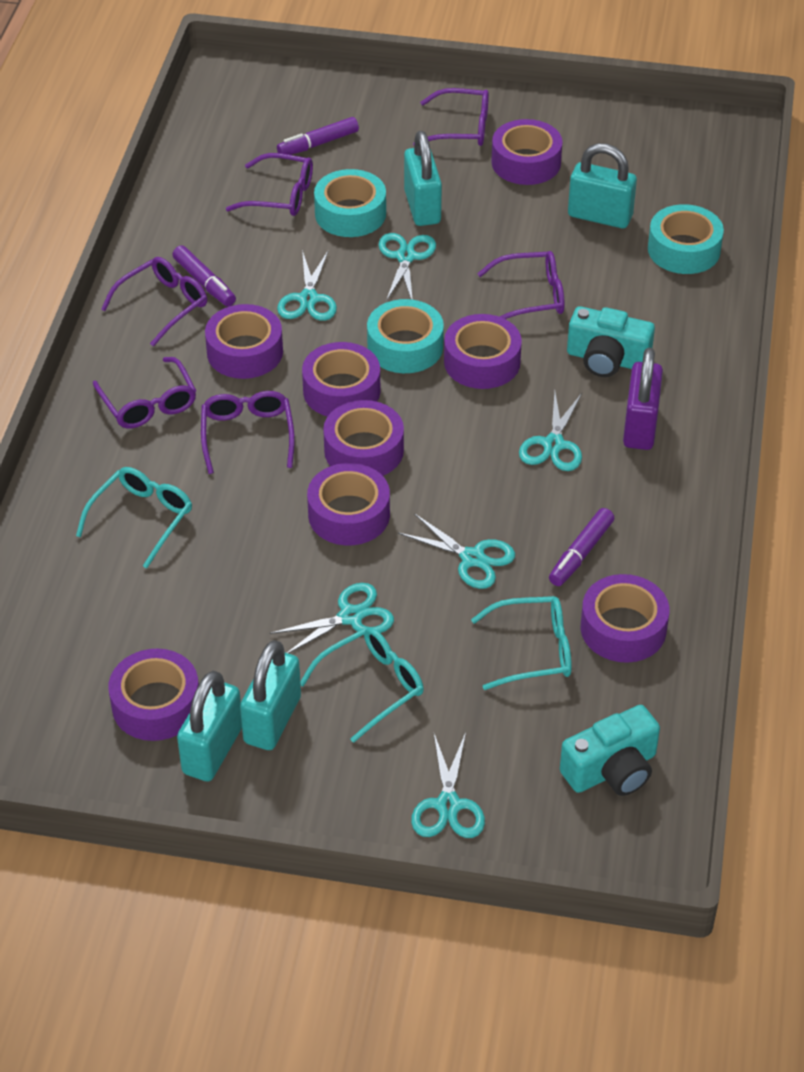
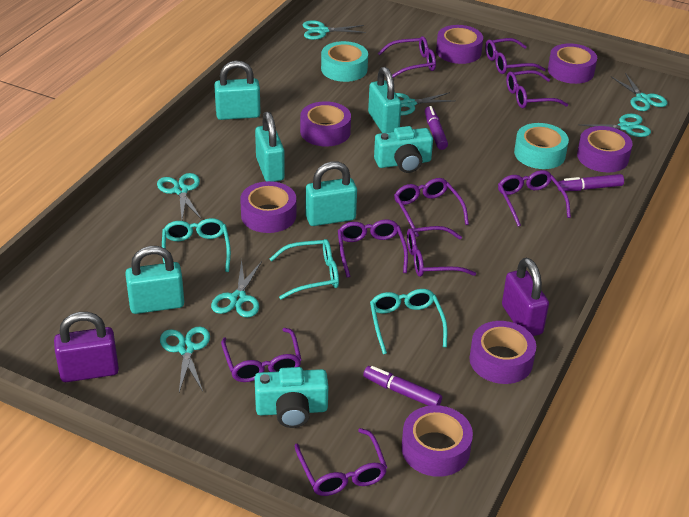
purple glasses: 6 -> 9
purple padlock: 1 -> 2
purple tape: 8 -> 7
turquoise padlock: 4 -> 5
turquoise scissors: 6 -> 7
turquoise tape: 3 -> 2

